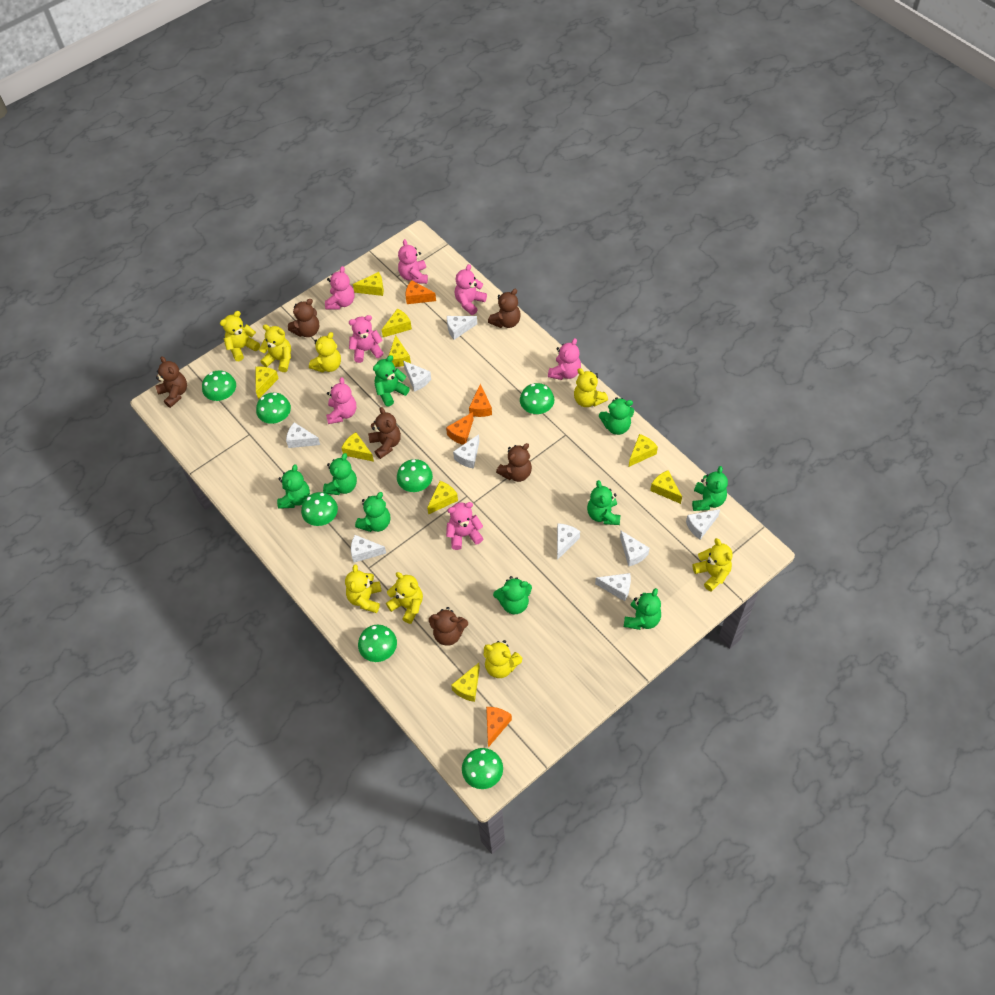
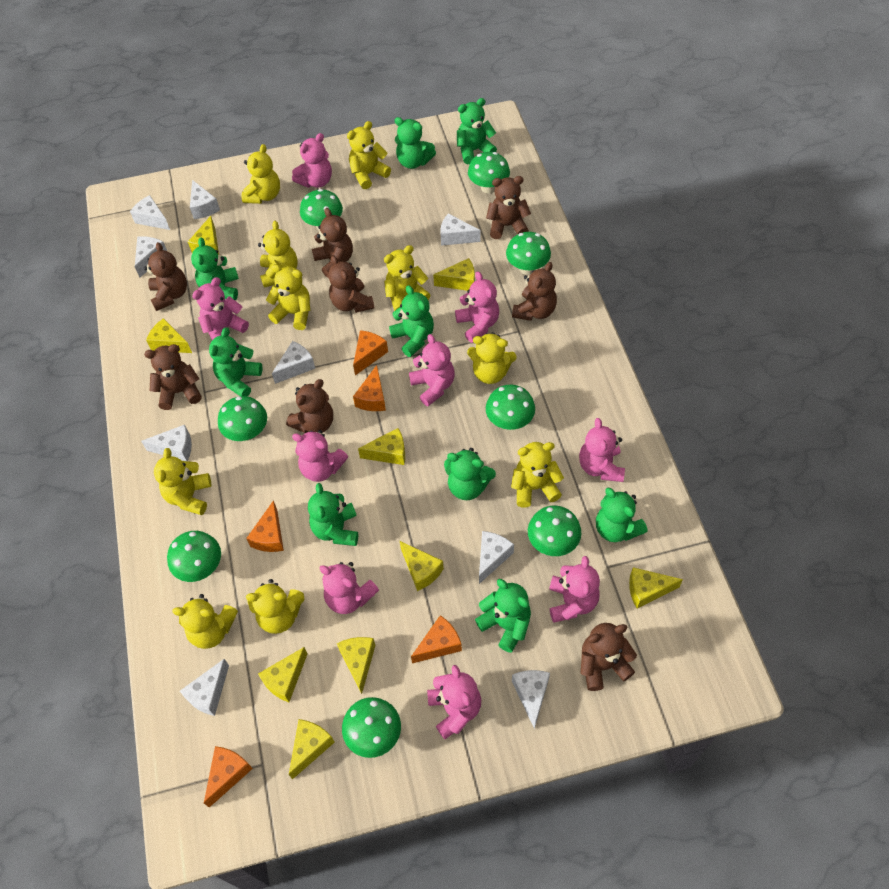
brown teddy bear: 6 -> 8
green mushroom: 7 -> 8
orange cheese: 4 -> 5
pink teddy bear: 7 -> 9
yellow teddy bear: 8 -> 10

